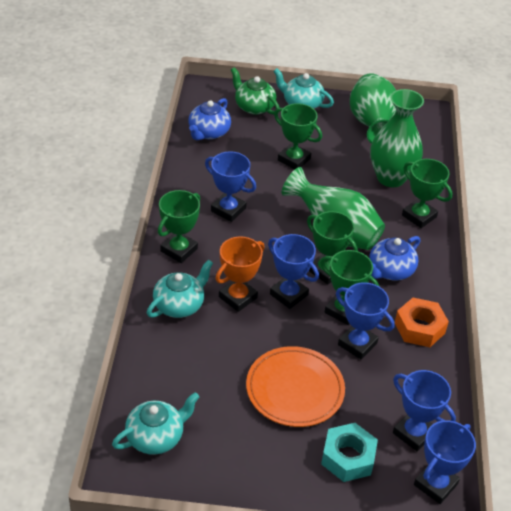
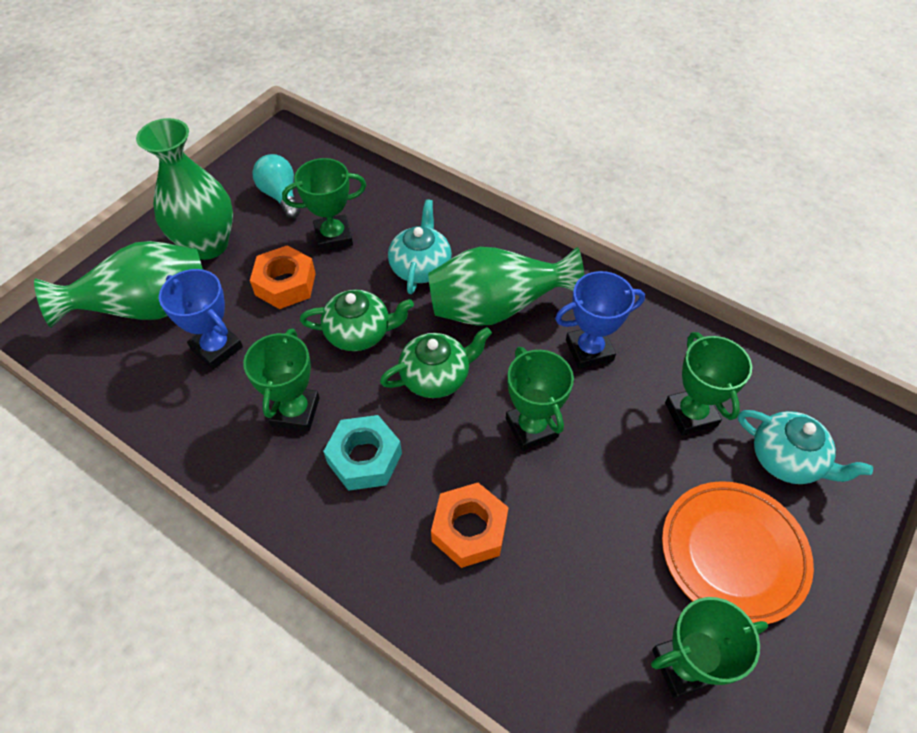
blue teapot: 2 -> 0
blue trophy: 5 -> 2
green teapot: 1 -> 2
orange nut: 1 -> 2
orange trophy: 1 -> 0
turquoise light bulb: 0 -> 1
turquoise teapot: 3 -> 2

